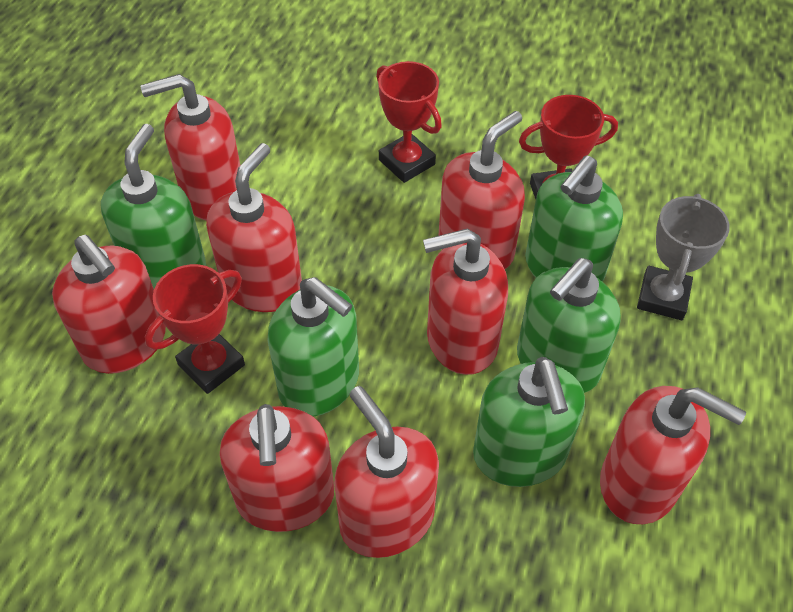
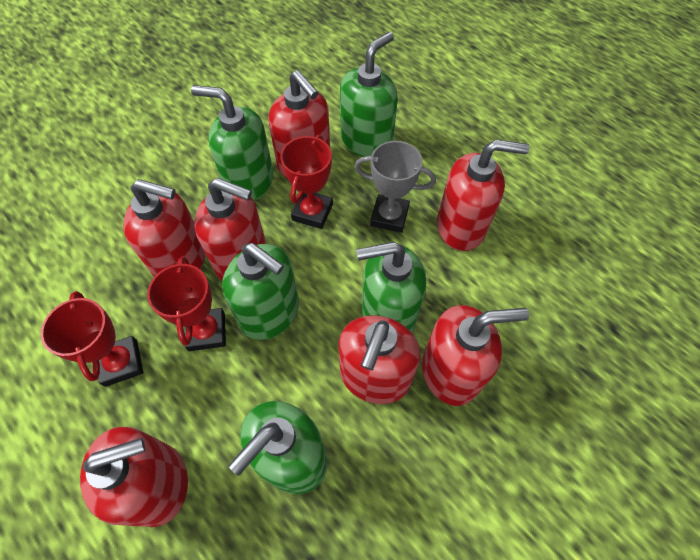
red soap dispenser: 8 -> 7

